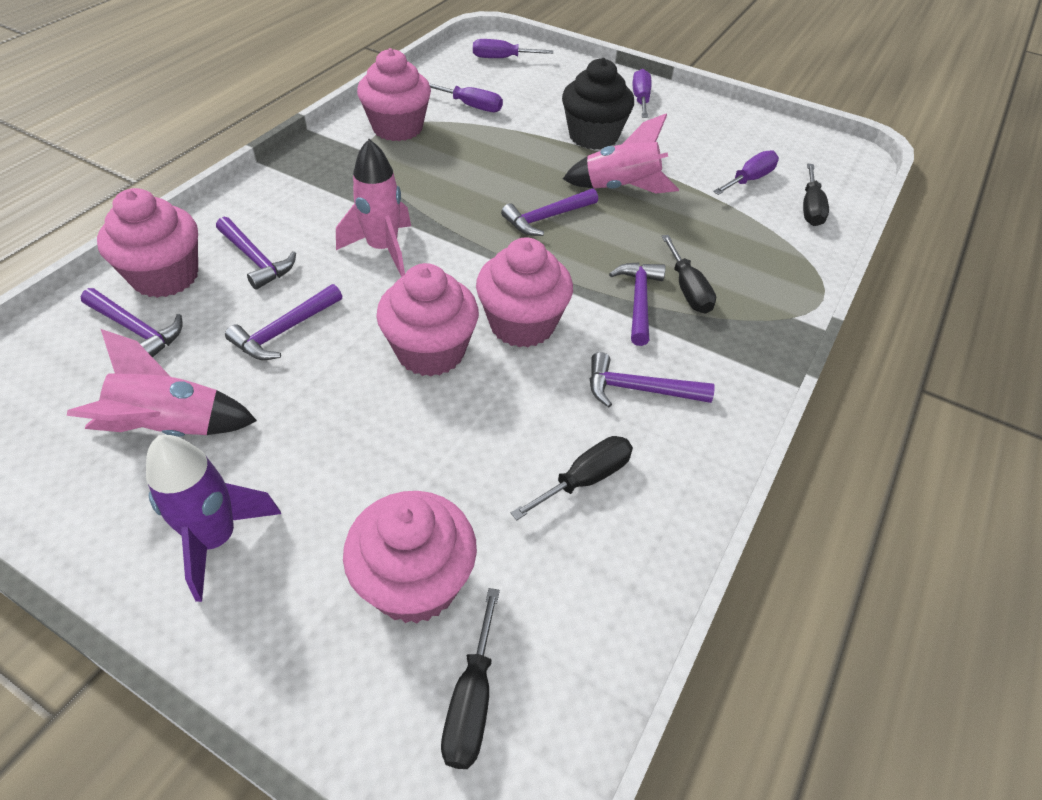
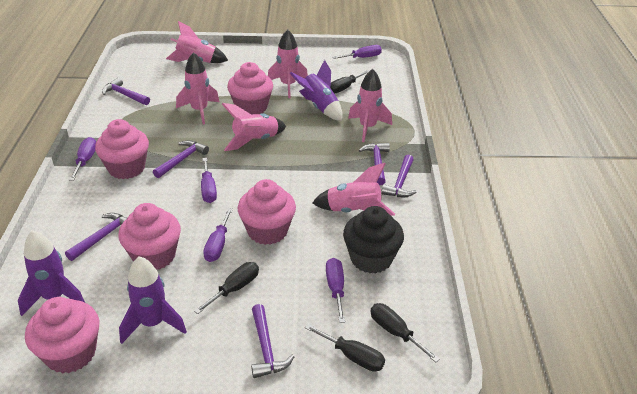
pink rocket: 3 -> 6
purple rocket: 1 -> 3
purple screwdriver: 4 -> 5

